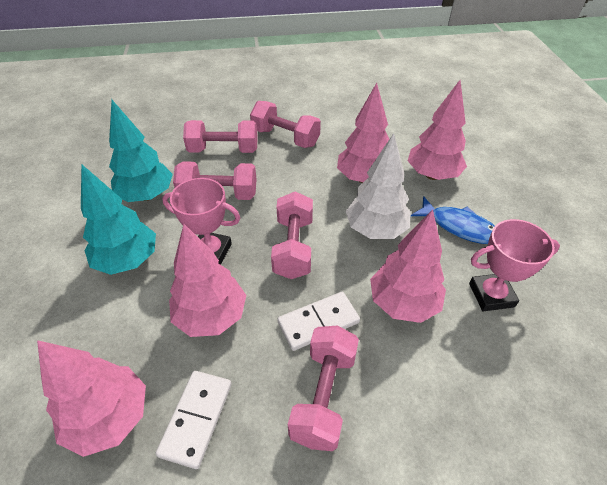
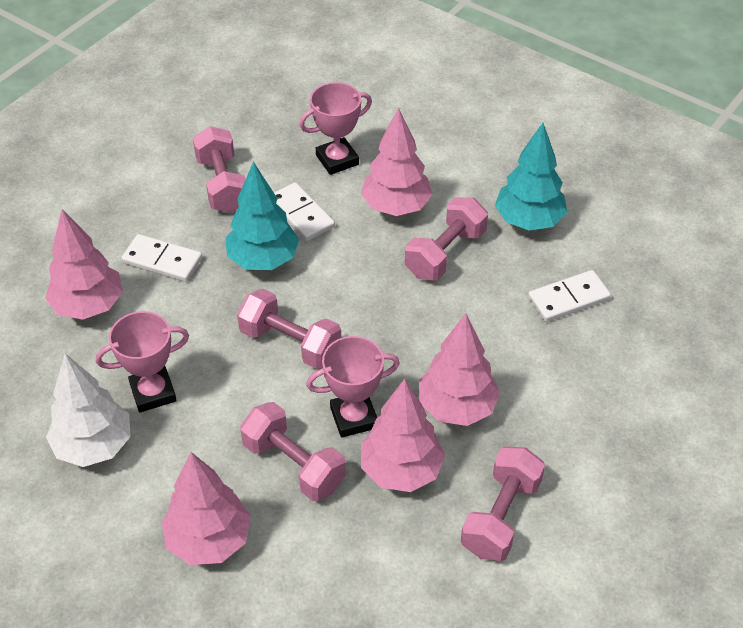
blue fish: 1 -> 0
pink trophy: 2 -> 3
white domino: 2 -> 3

